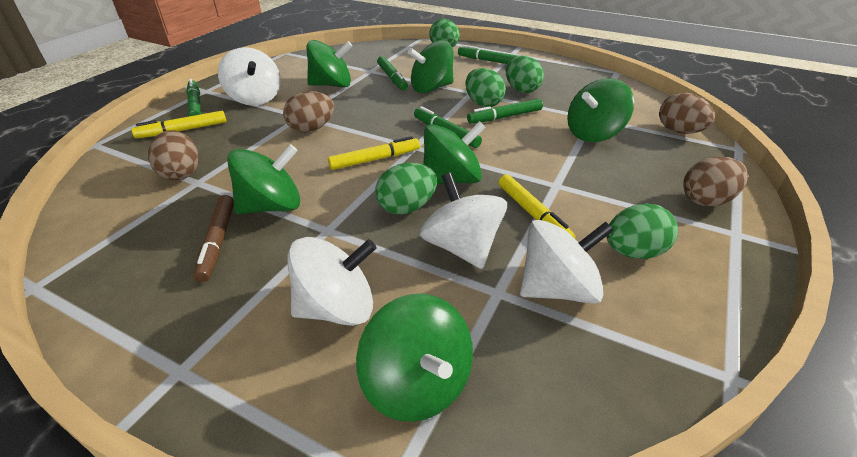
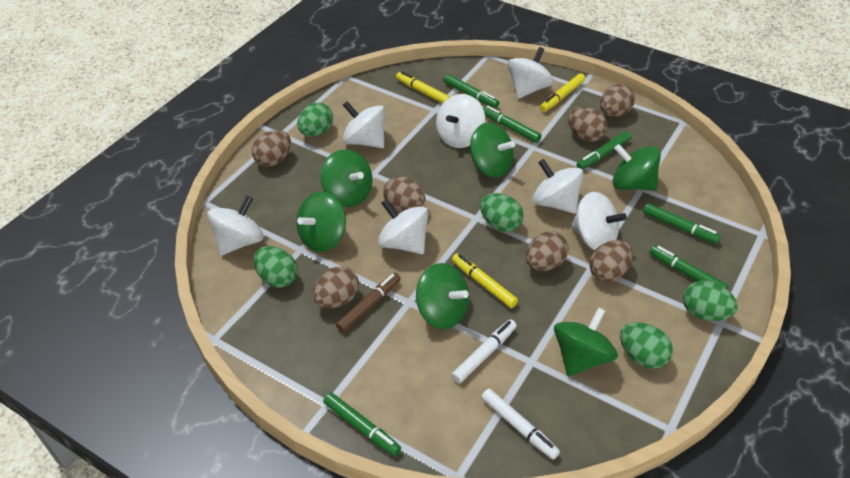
brown egg: 4 -> 7
green marker: 5 -> 6
white marker: 0 -> 2
white spinning top: 4 -> 7

